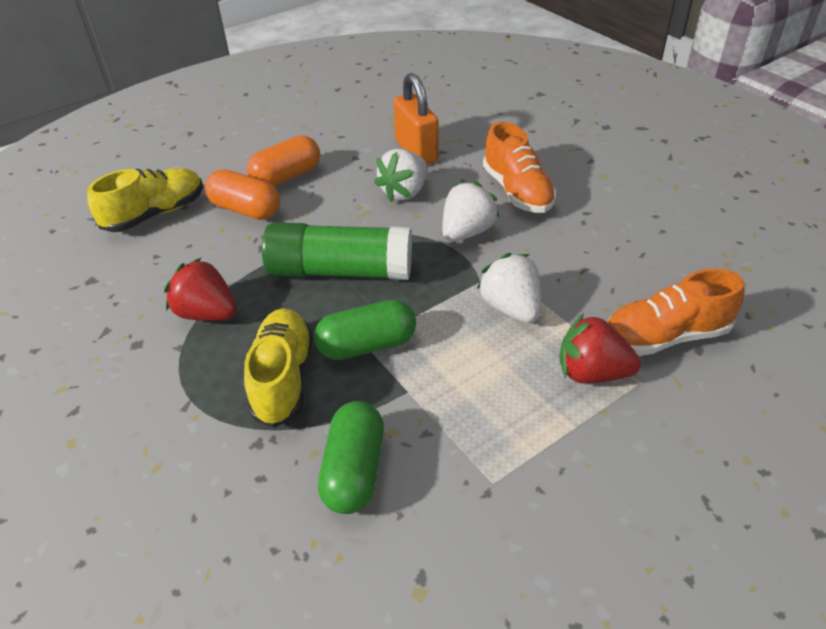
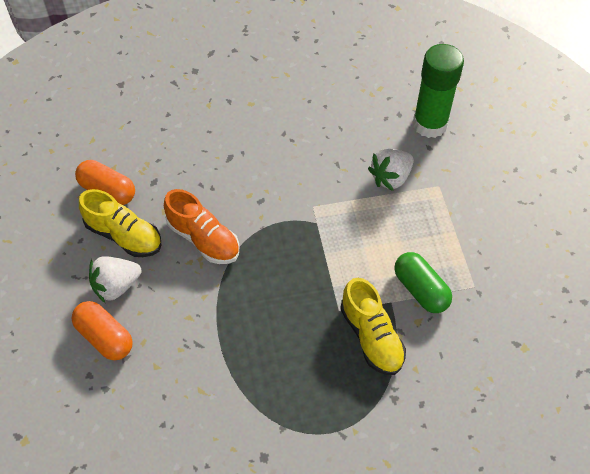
green capsule: 2 -> 1
orange padlock: 1 -> 0
orange shoe: 2 -> 1
red strawberry: 2 -> 0
white strawberry: 3 -> 2

